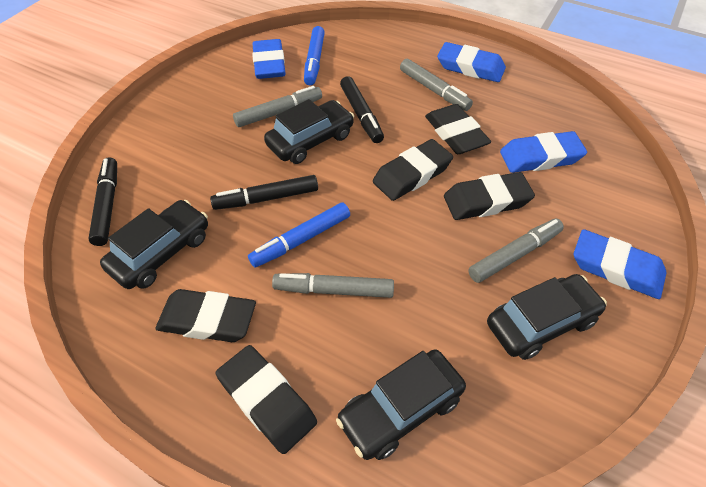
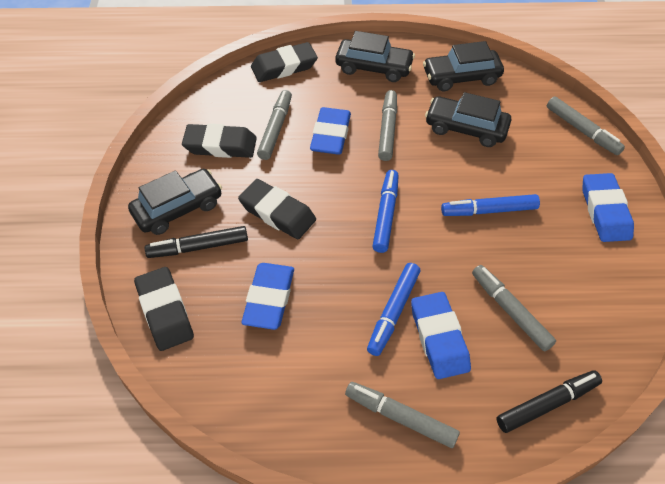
black eraser: 5 -> 4
black marker: 3 -> 2
blue marker: 2 -> 3
grey marker: 4 -> 5

